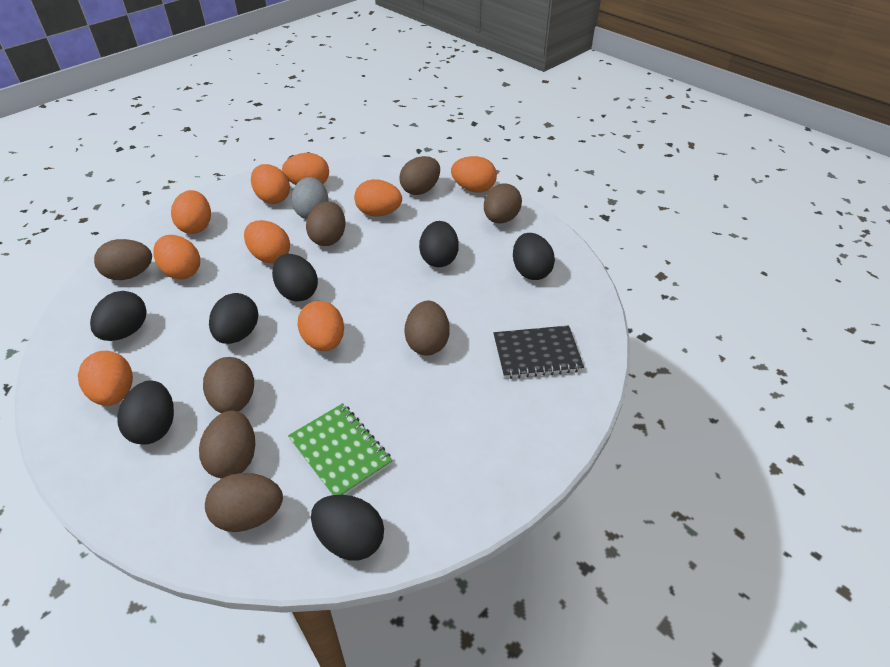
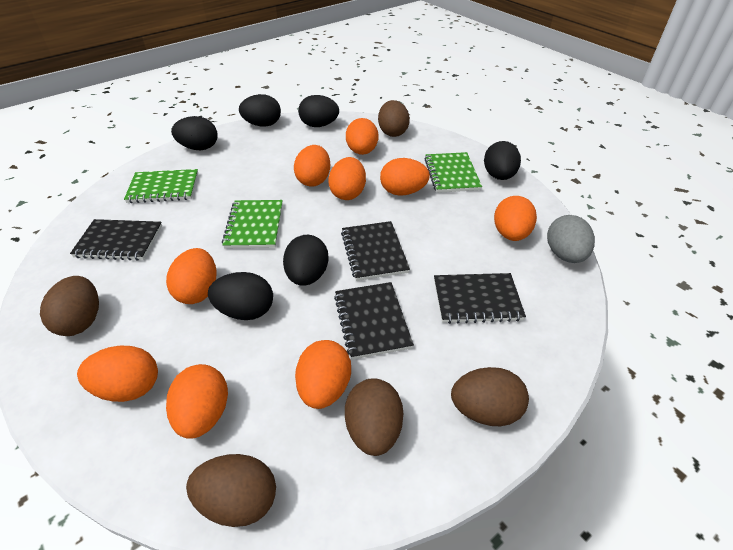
black egg: 7 -> 6
black notebook: 1 -> 4
brown egg: 8 -> 5
green notebook: 1 -> 3

